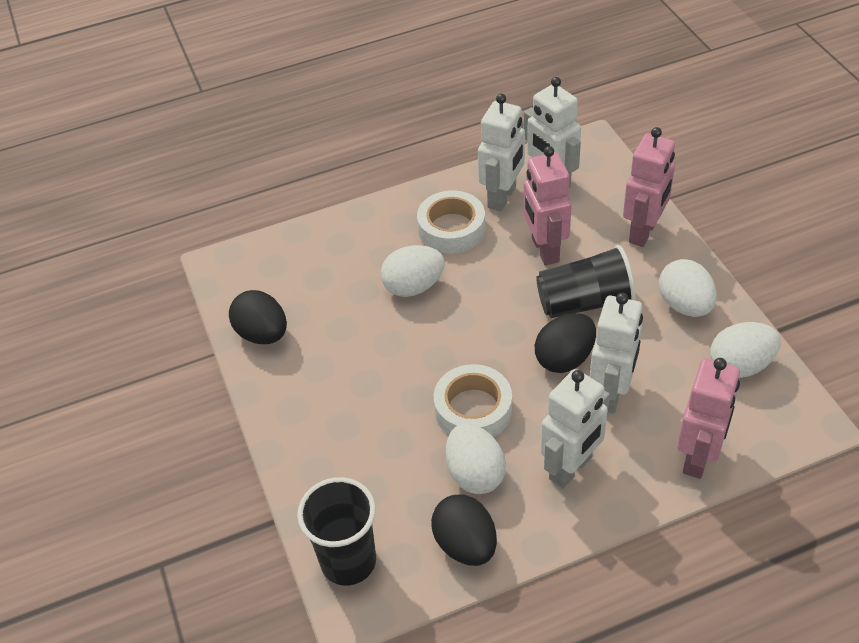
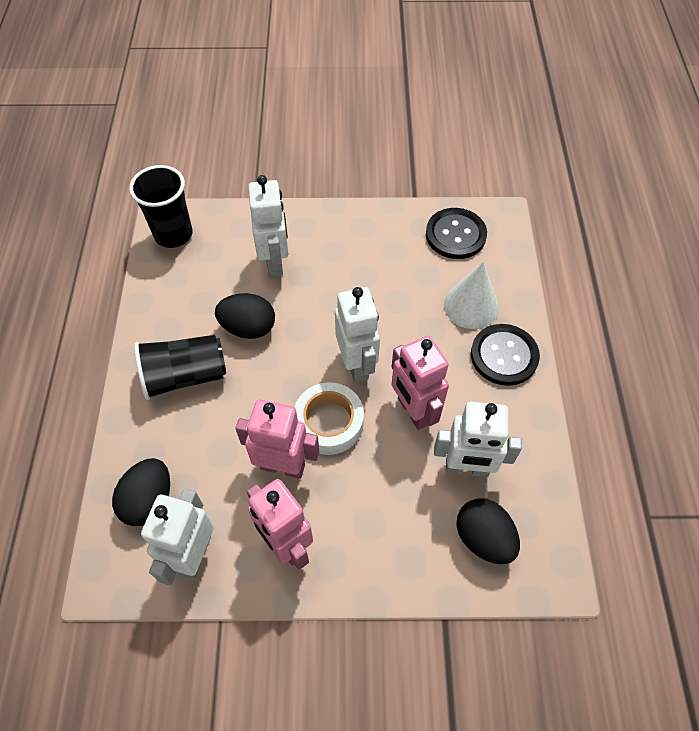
black button: 0 -> 2
white cone: 0 -> 1
white egg: 4 -> 0
white tape: 2 -> 1

